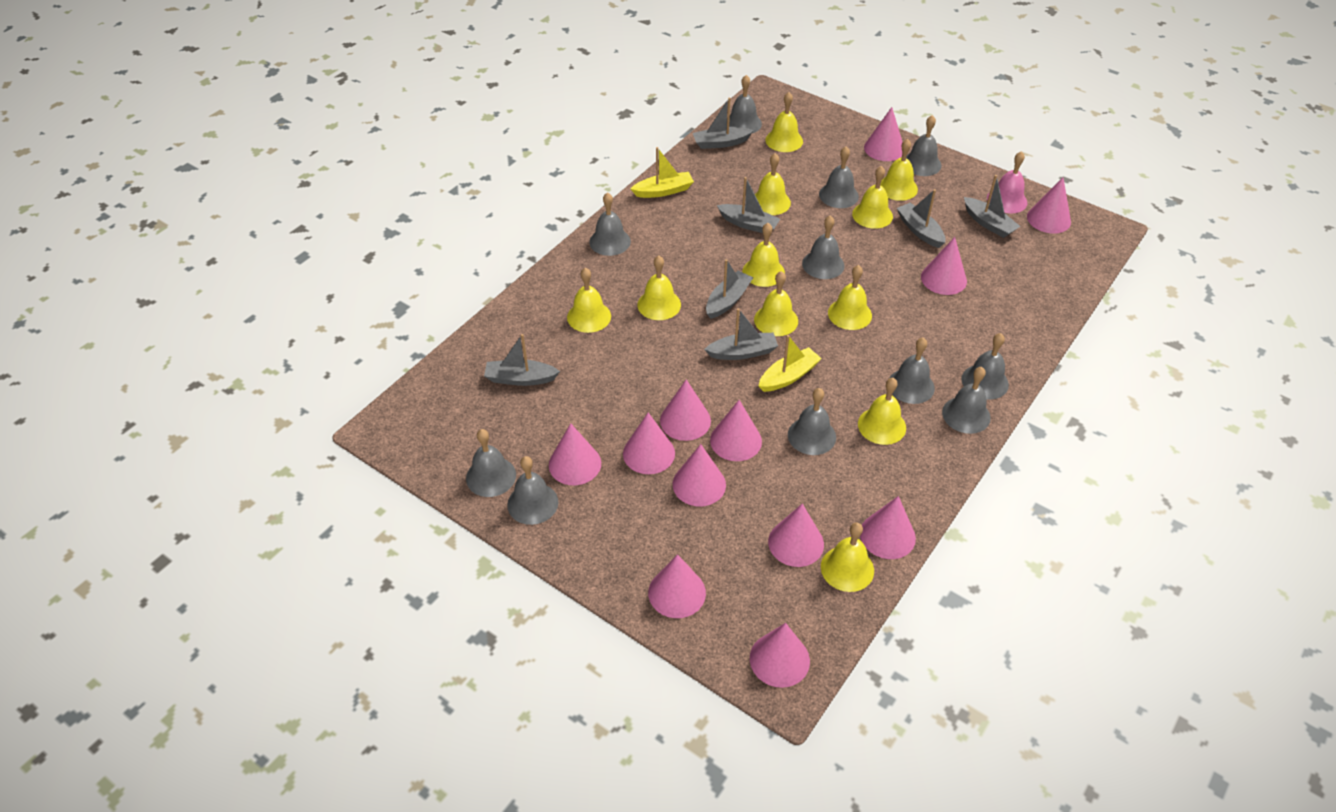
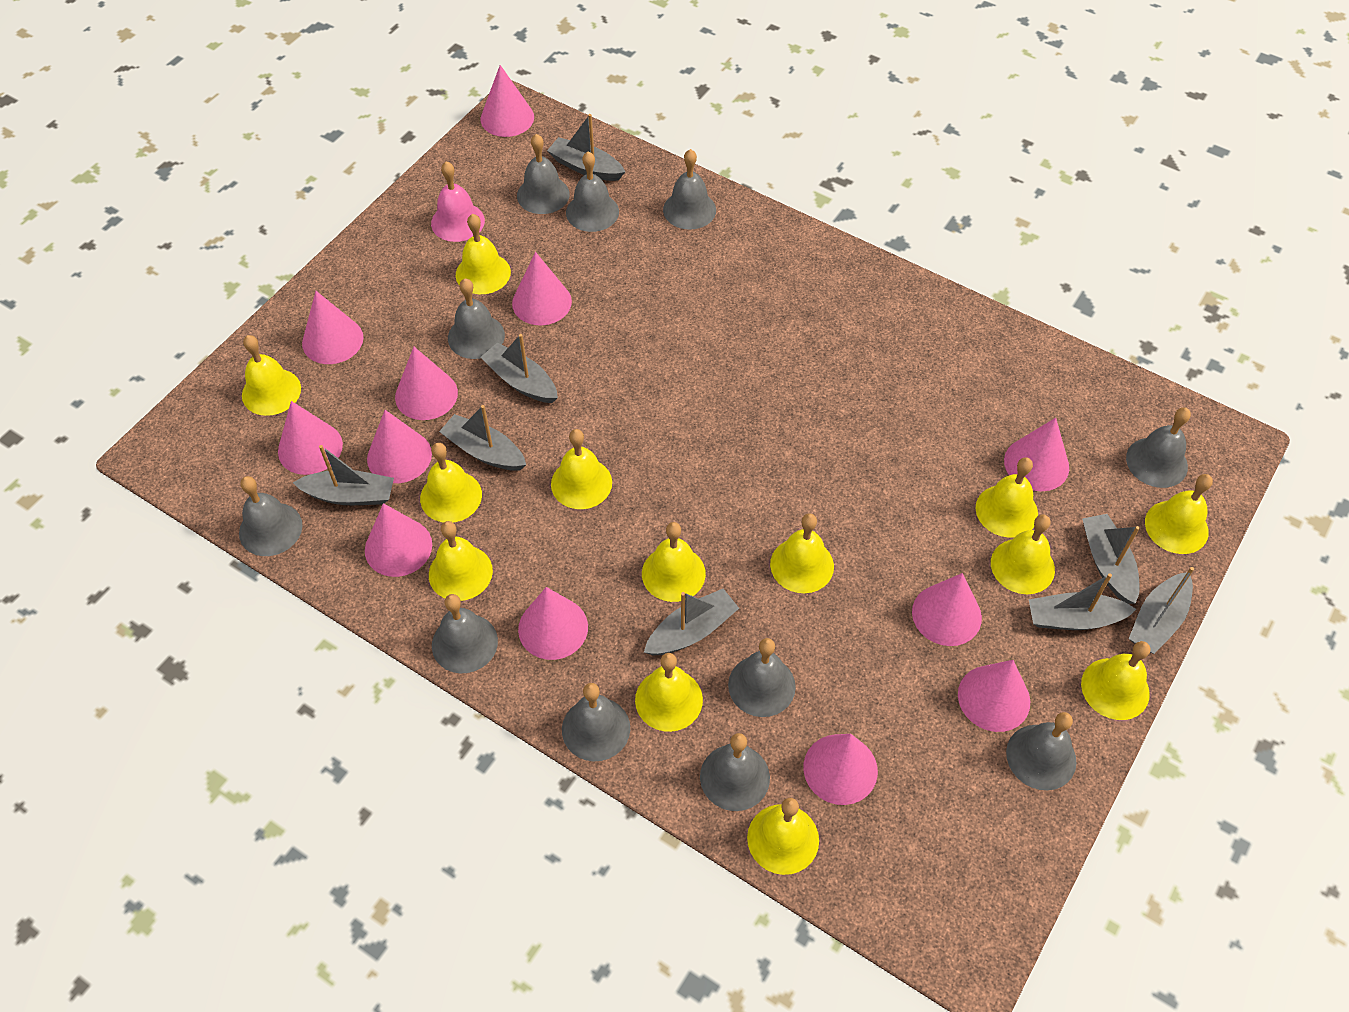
grey boat: 7 -> 8
yellow bell: 11 -> 13
yellow boat: 2 -> 0

